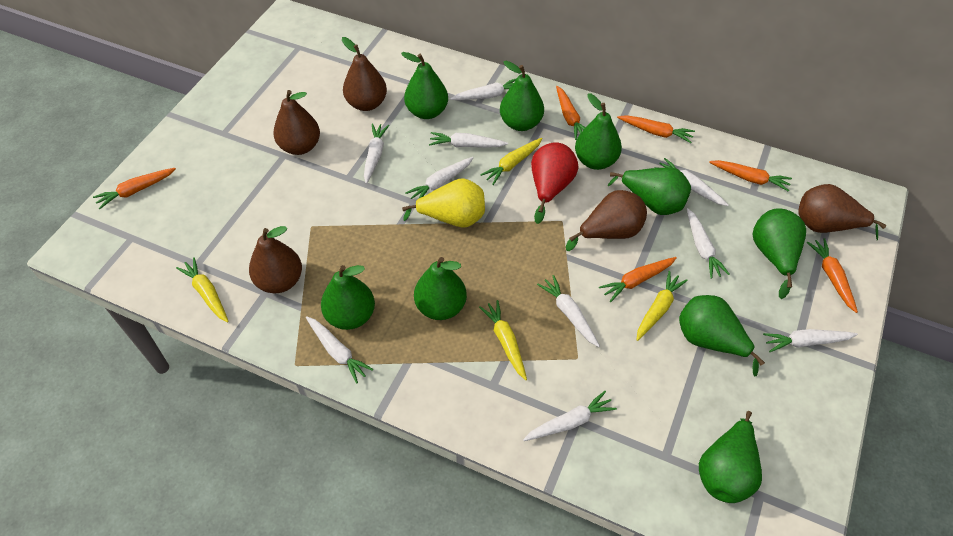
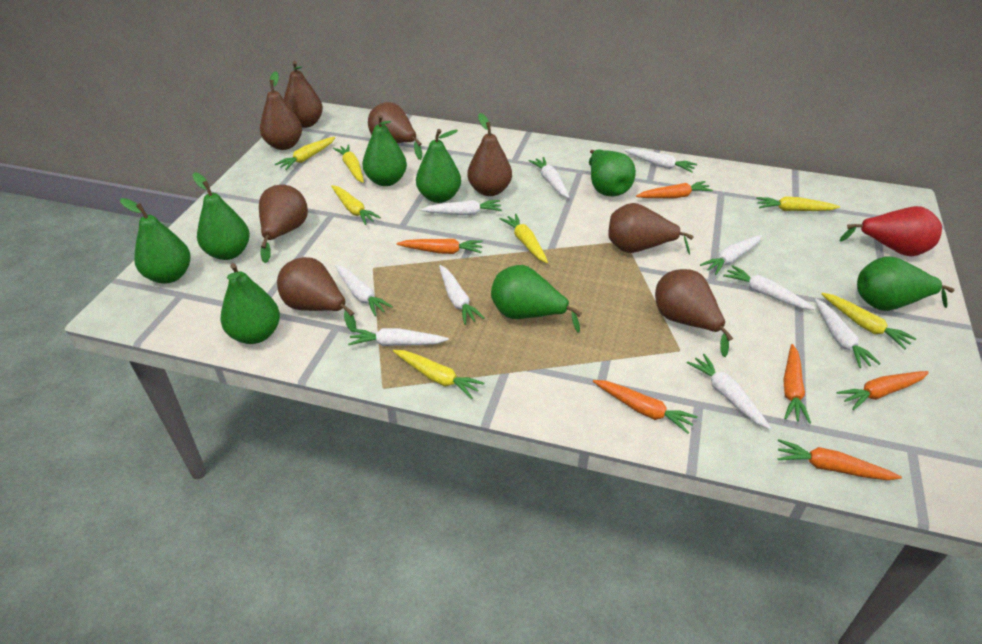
brown pear: 5 -> 8
green pear: 9 -> 8
yellow carrot: 4 -> 7
yellow pear: 1 -> 0

